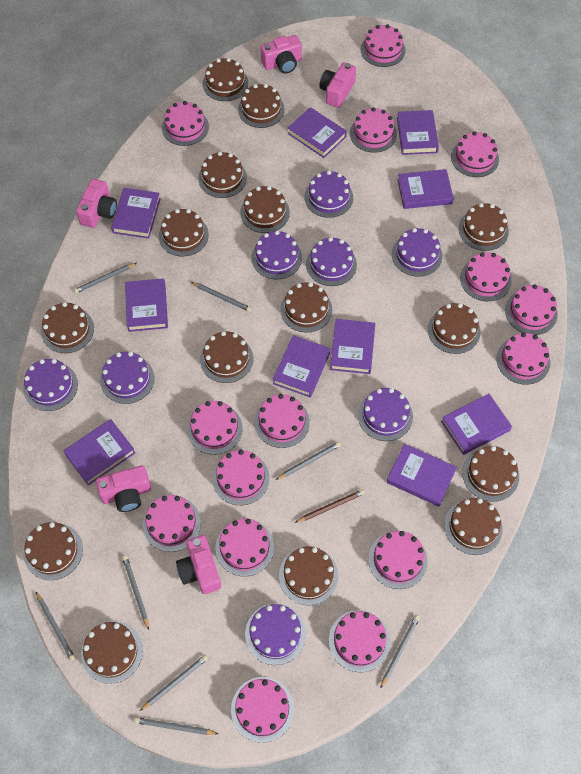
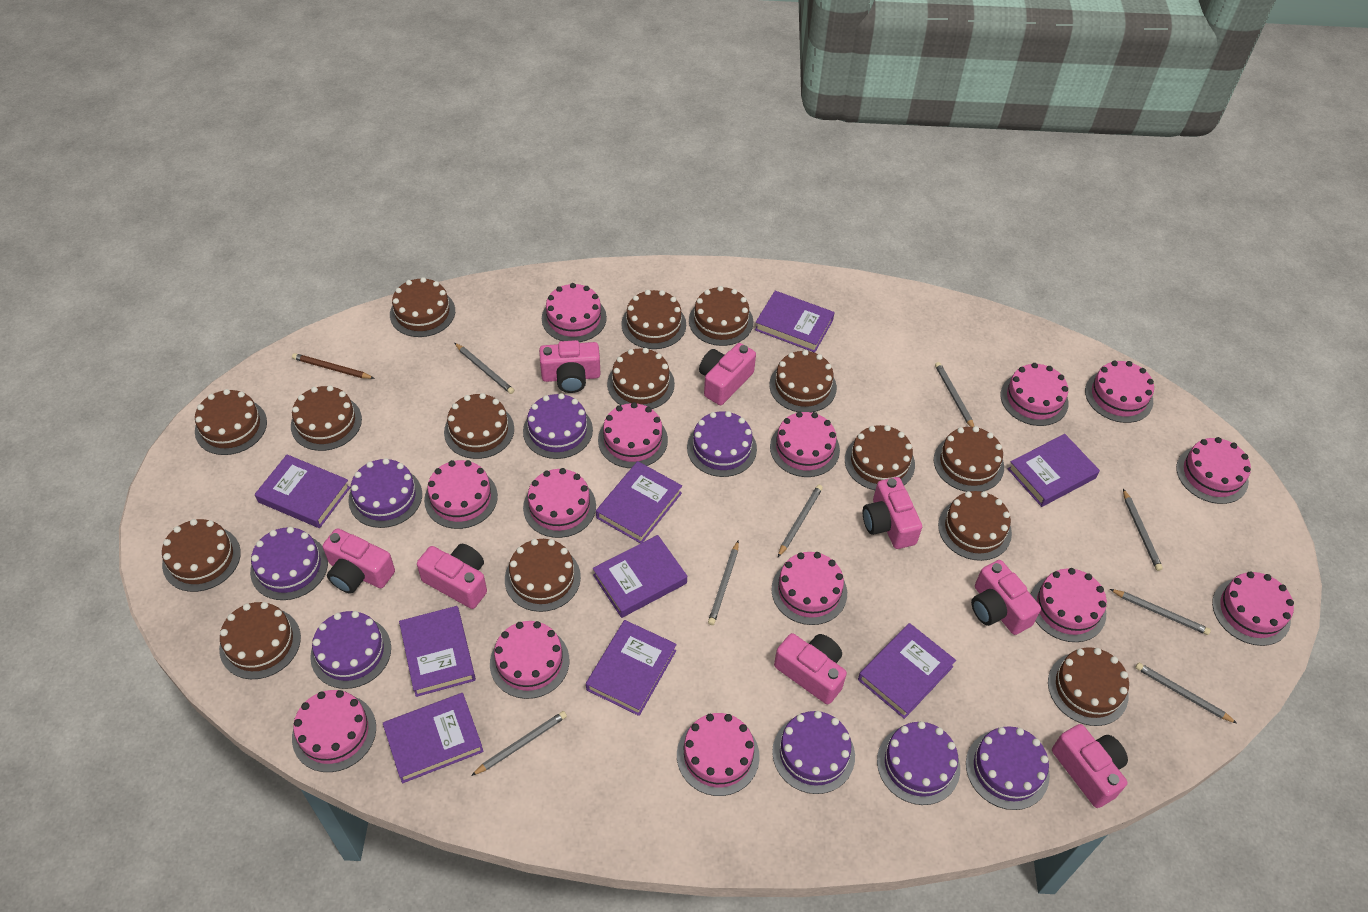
pink cake: 15 -> 14
pink camera: 5 -> 8
purple book: 10 -> 9

